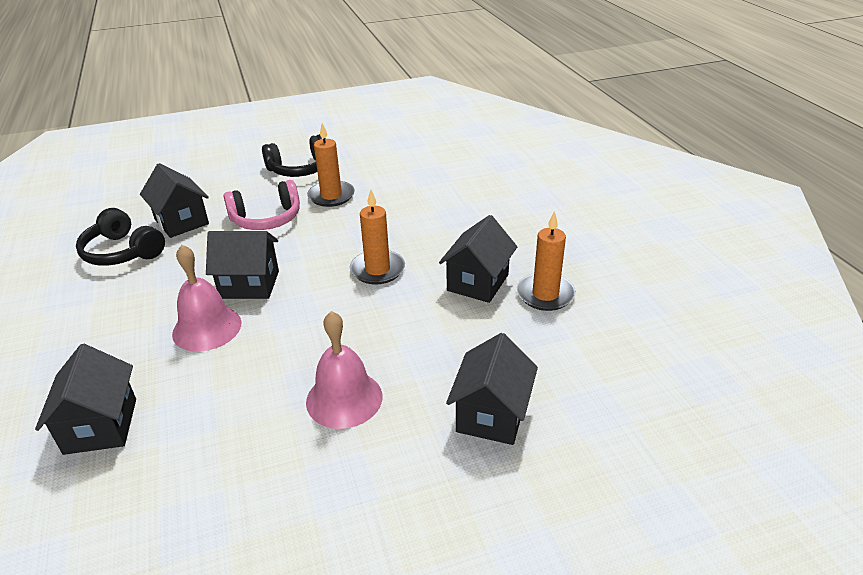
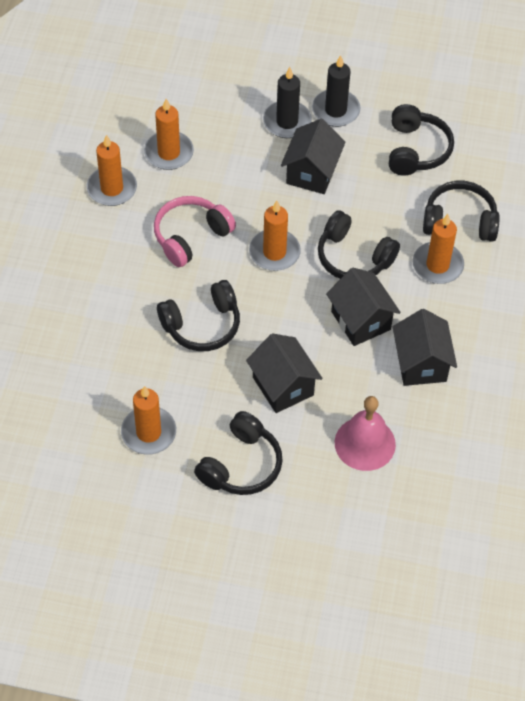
black candle: 0 -> 2
black headphones: 2 -> 5
black house: 5 -> 4
orange candle: 3 -> 5
pink bell: 2 -> 1

